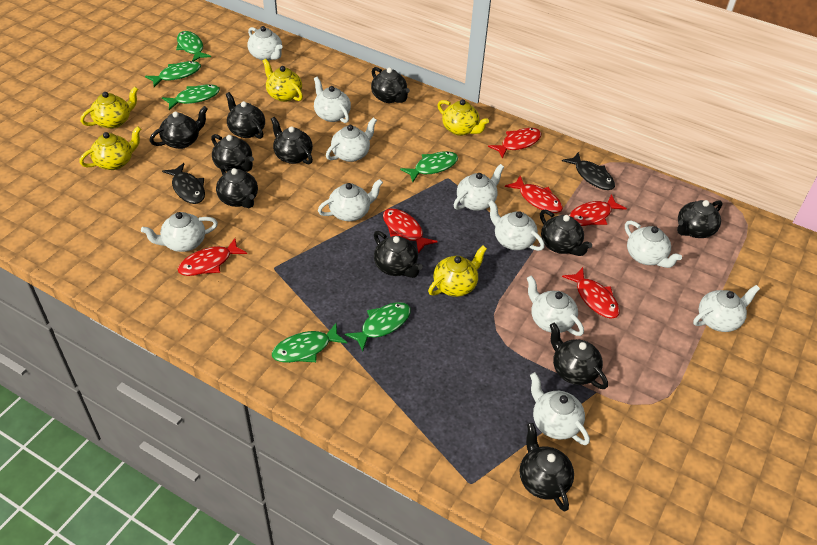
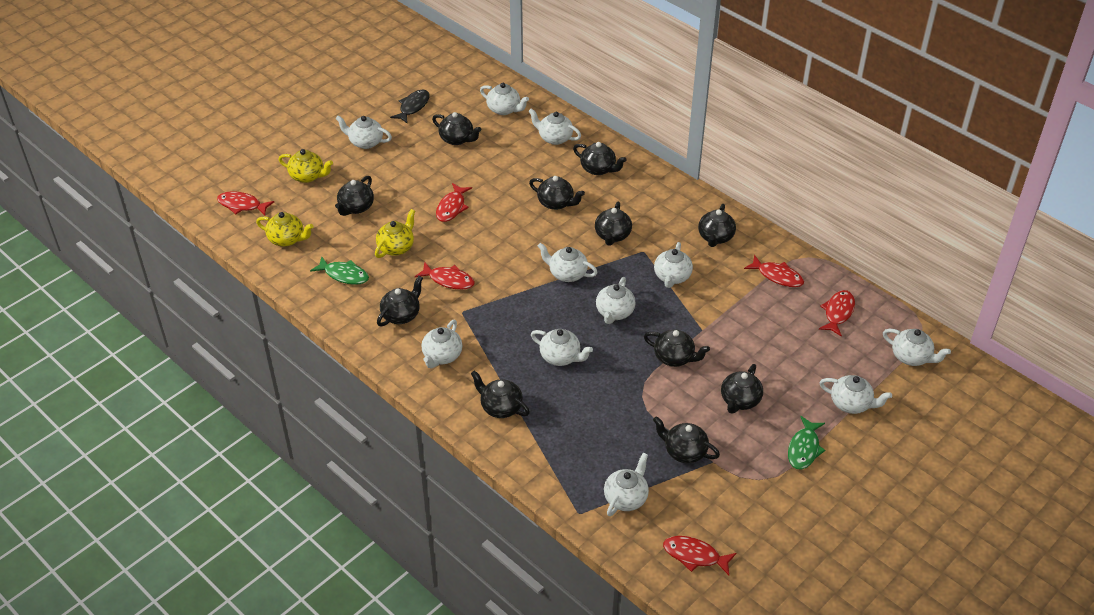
black fish: 2 -> 1
green fish: 6 -> 2
yellow teapot: 5 -> 3

